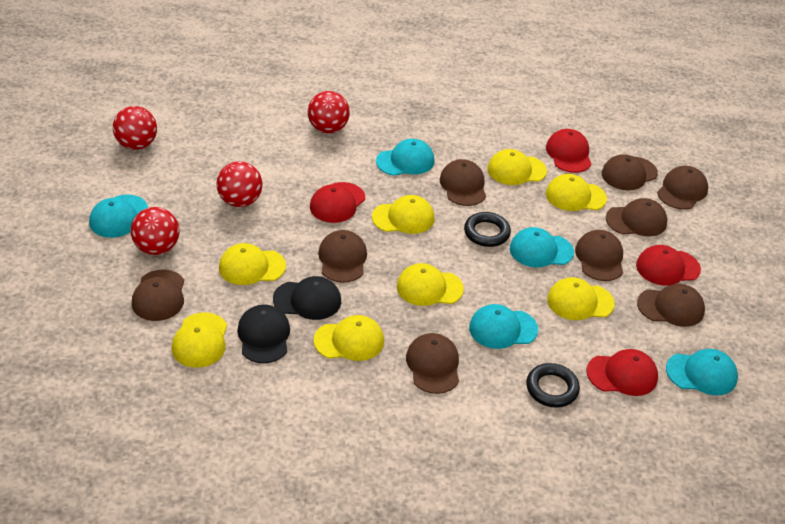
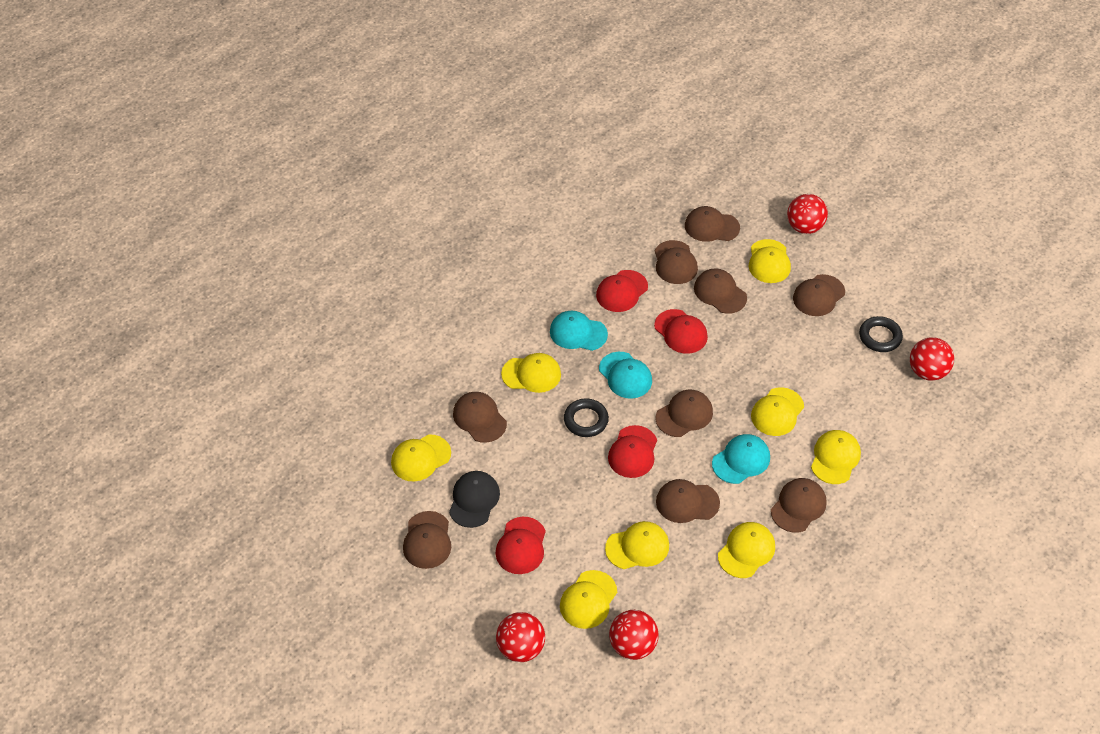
black cap: 2 -> 1
turquoise cap: 5 -> 3

